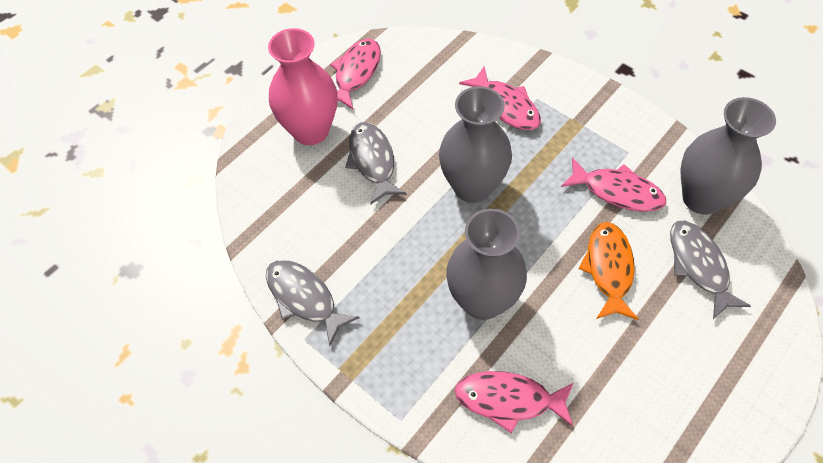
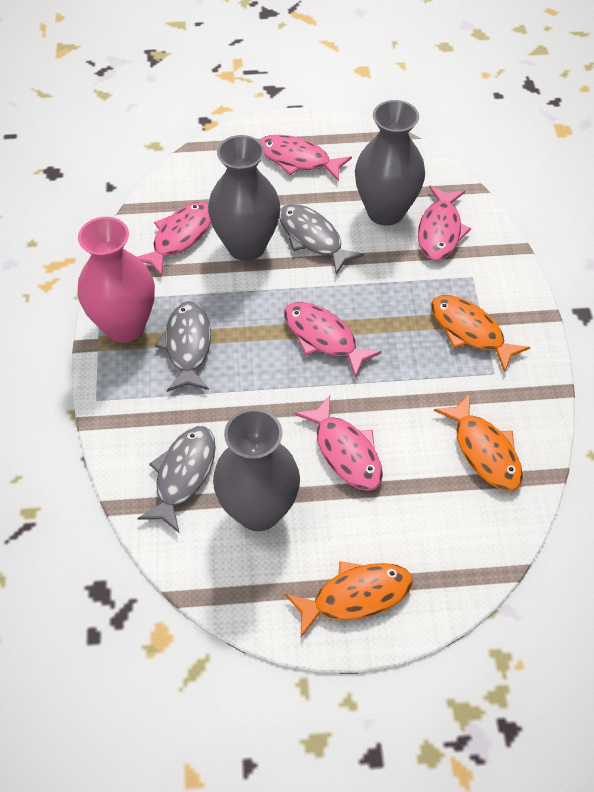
orange fish: 1 -> 3
pink fish: 4 -> 5

